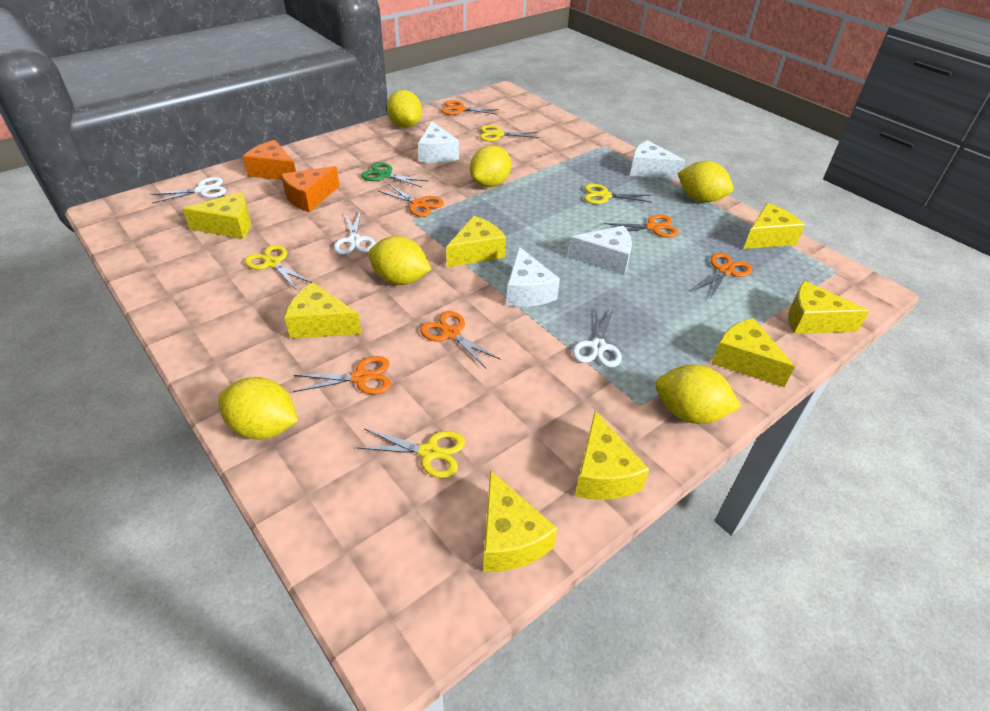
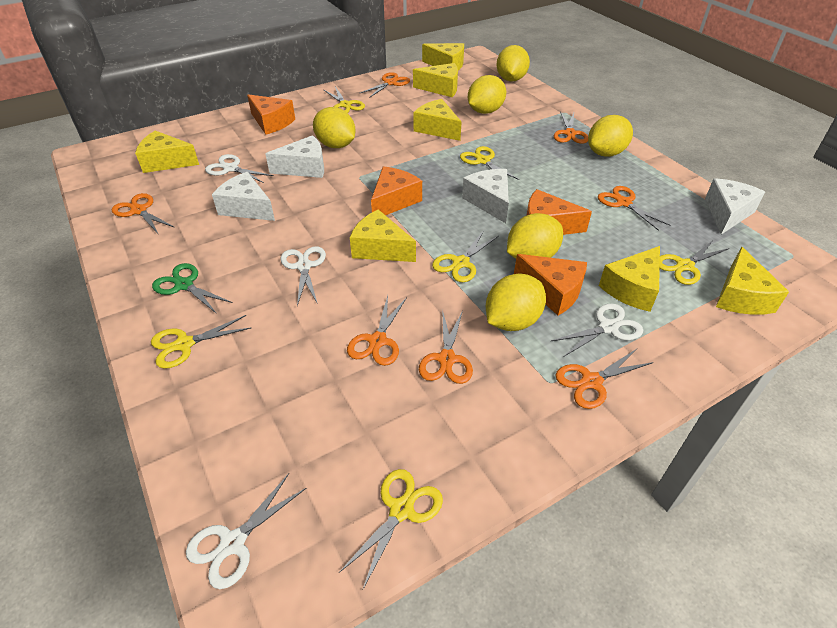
orange cheese: 2 -> 4
orange scissors: 6 -> 7
white scissors: 3 -> 4
yellow cheese: 8 -> 7
yellow scissors: 4 -> 6

